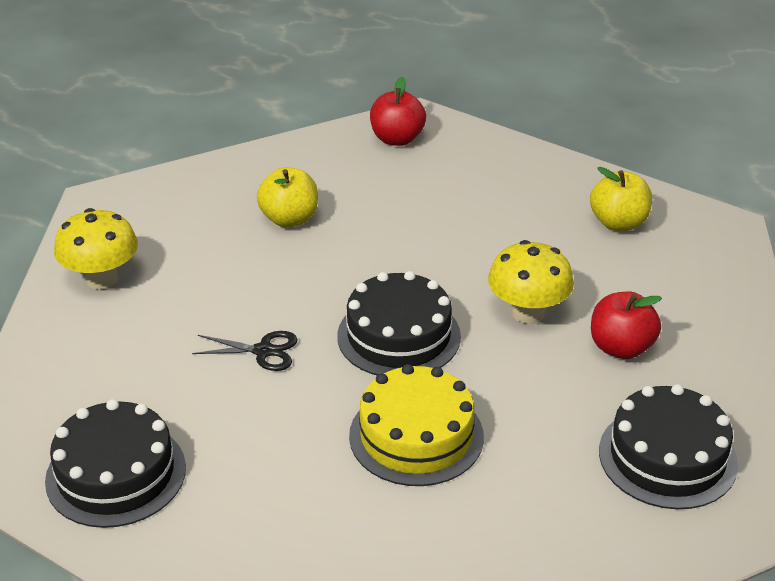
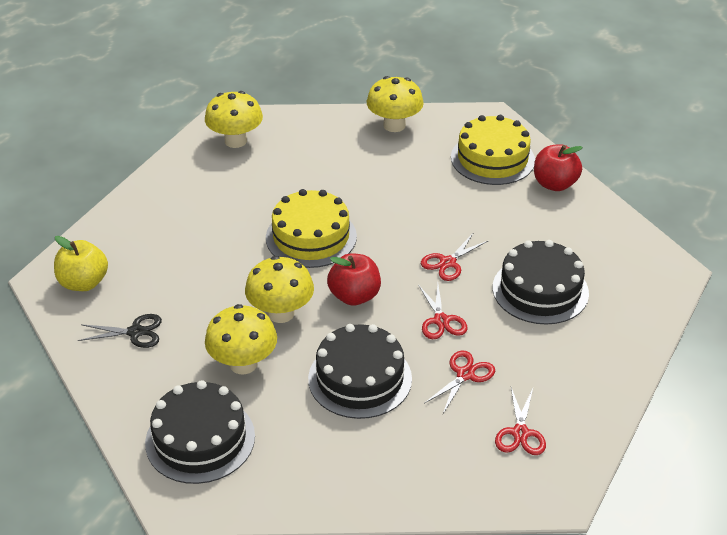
red scissors: 0 -> 4
yellow apple: 2 -> 1
yellow cake: 1 -> 2
yellow mushroom: 2 -> 4

